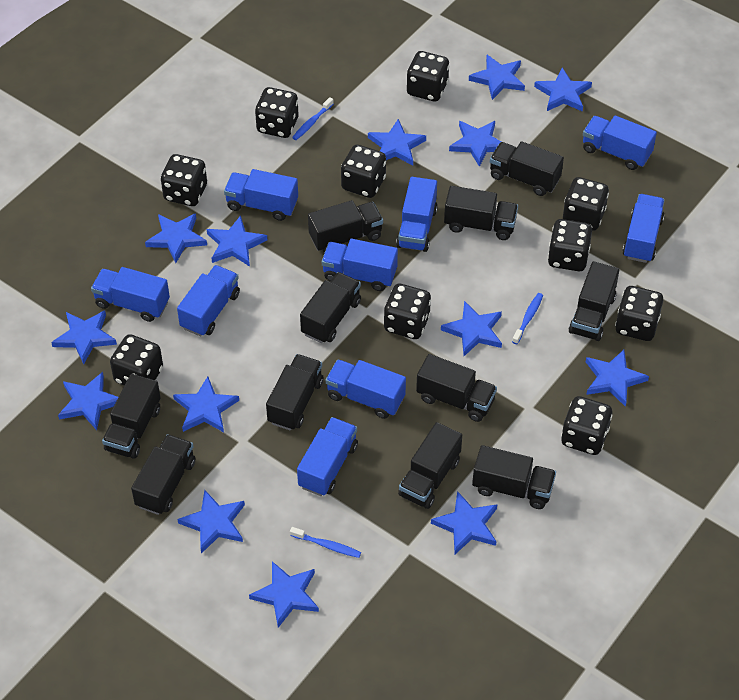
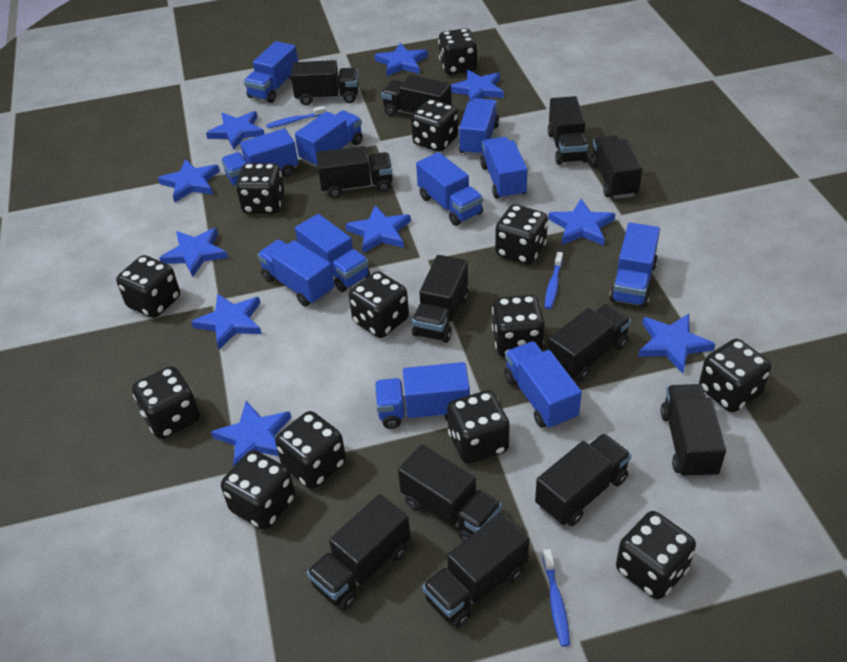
black dice: 10 -> 13
black truck: 11 -> 12
blue star: 14 -> 10
blue truck: 9 -> 11

